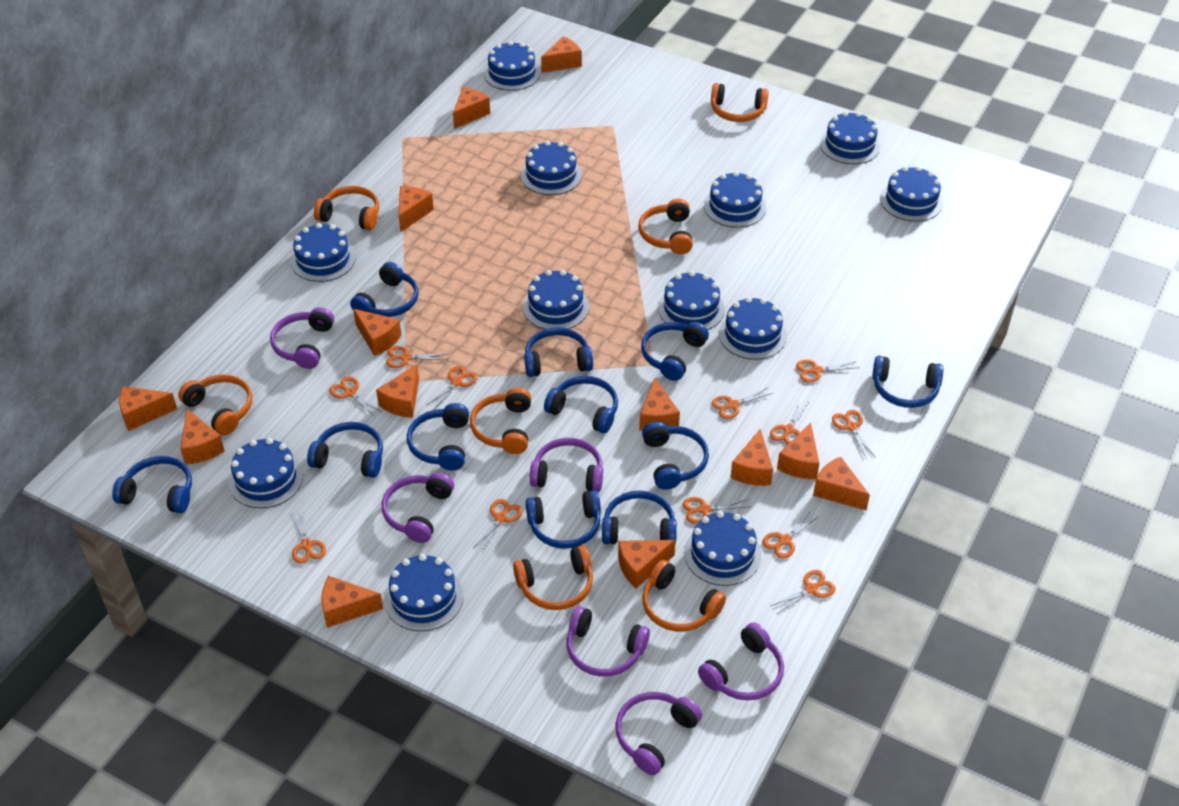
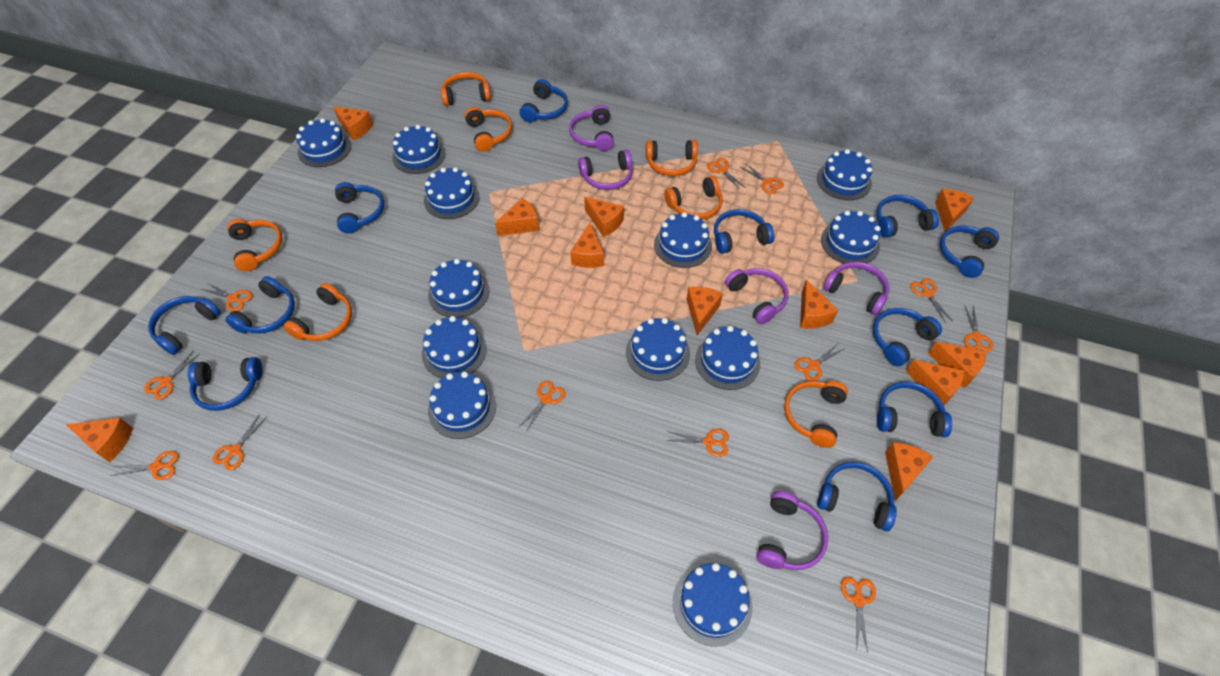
orange cheese: 13 -> 11
purple headphones: 6 -> 5

